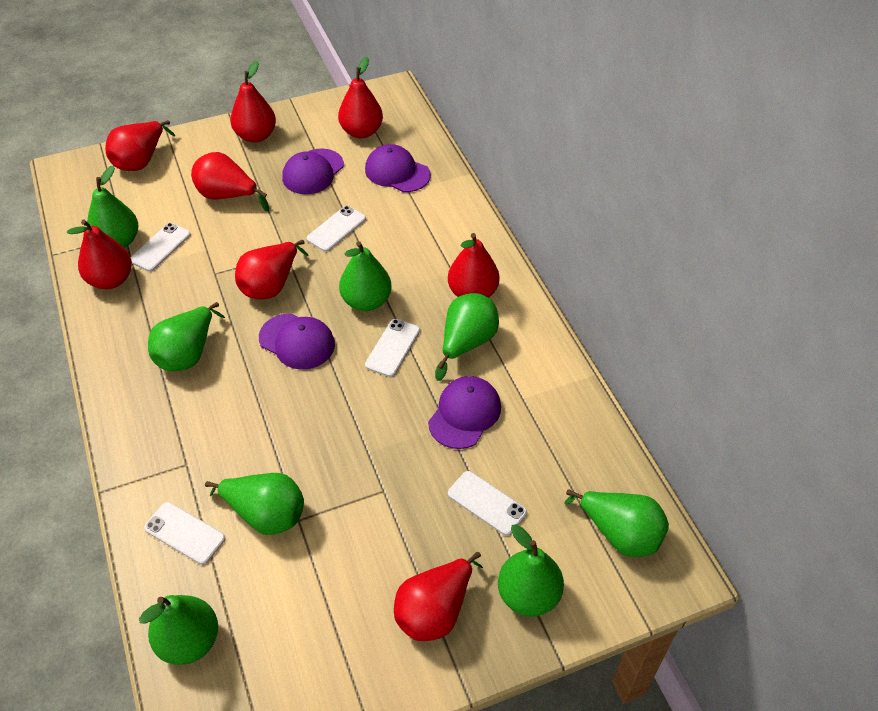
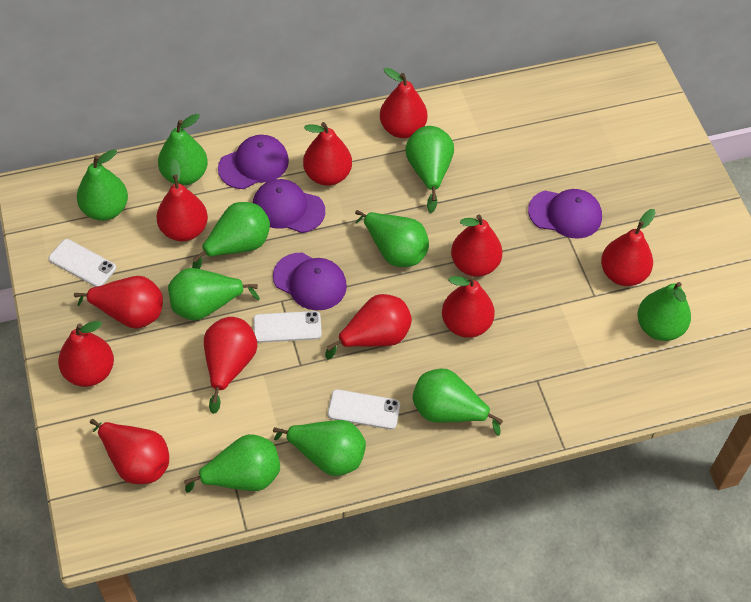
green pear: 8 -> 10
red pear: 8 -> 11
white phone: 5 -> 3

